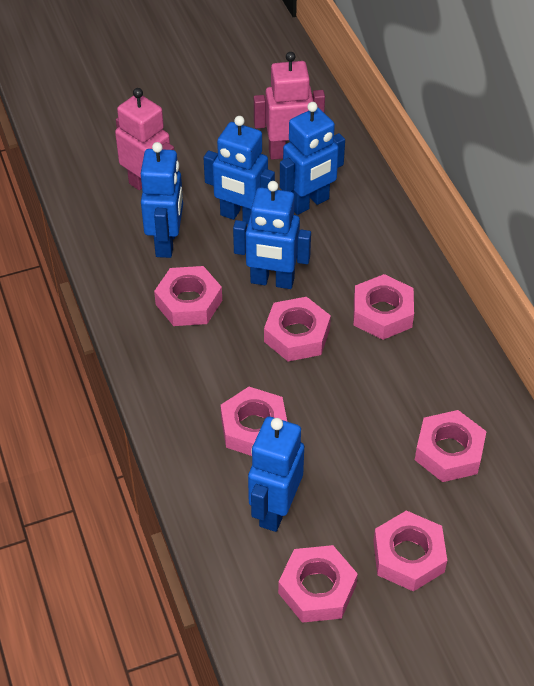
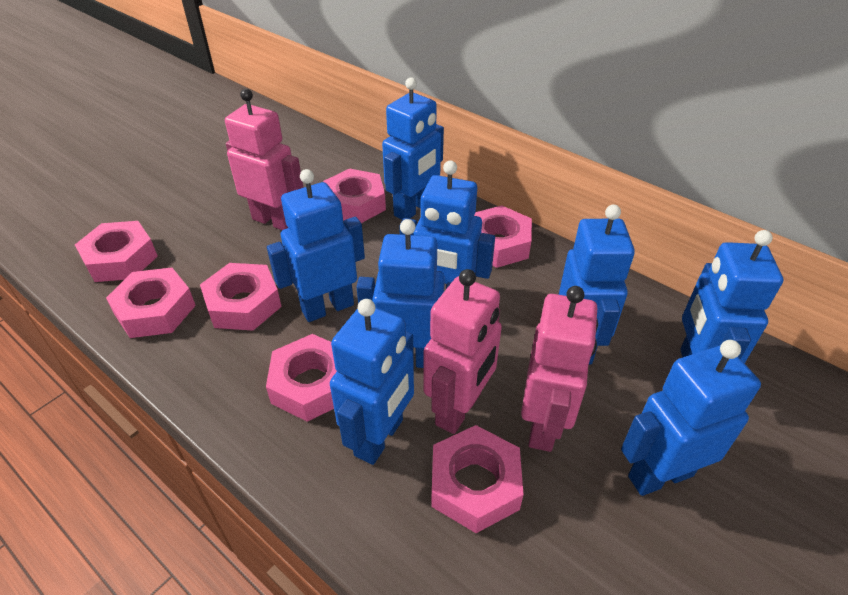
blue robot: 5 -> 8
pink robot: 2 -> 3

